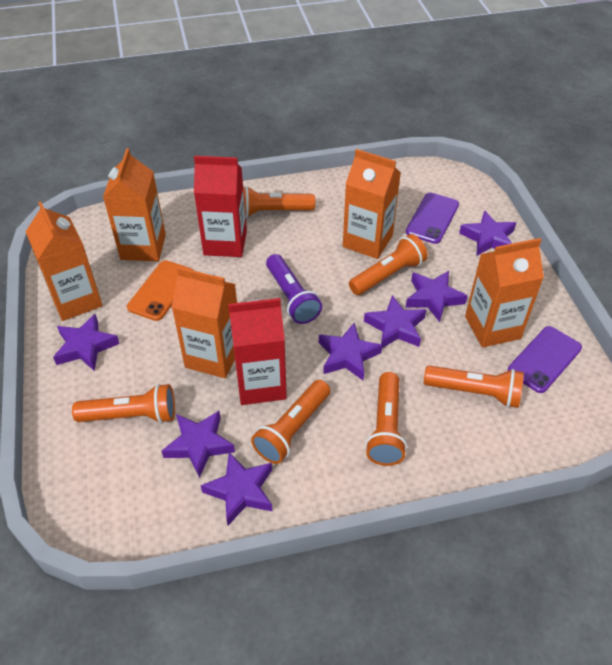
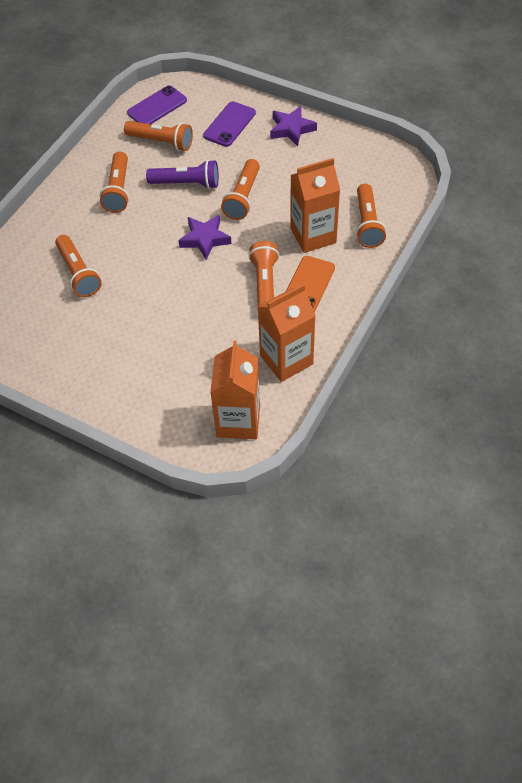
orange carton: 5 -> 3
purple star: 7 -> 2
red carton: 2 -> 0

